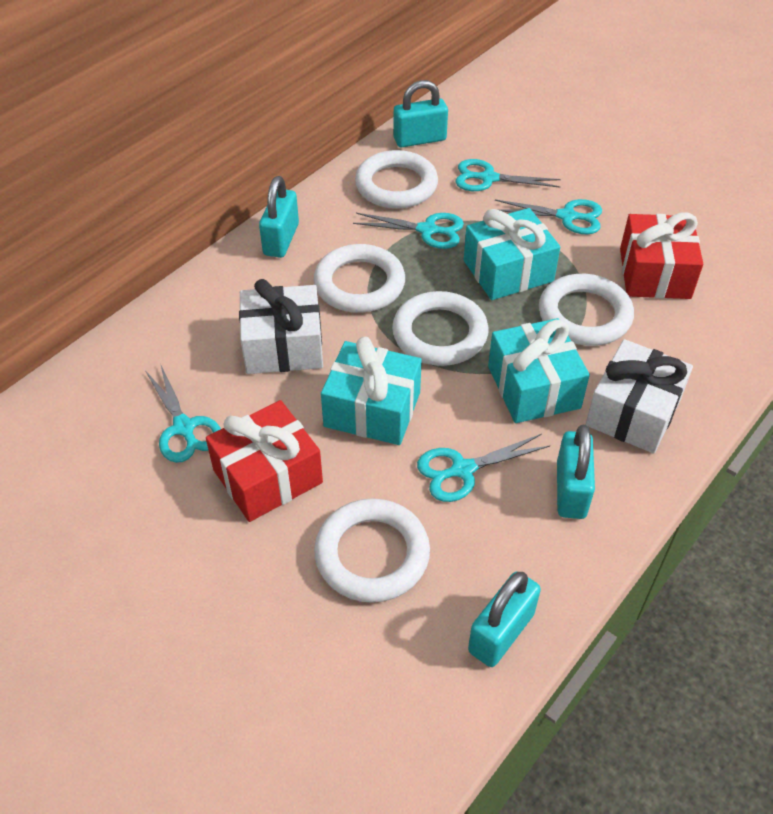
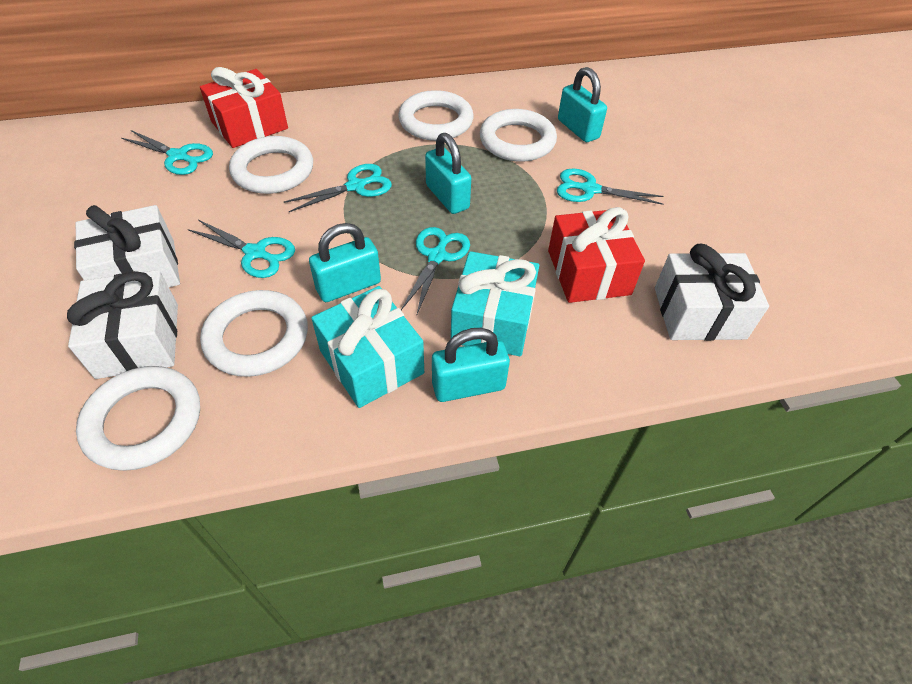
turquoise gift: 3 -> 2
white gift: 2 -> 3

